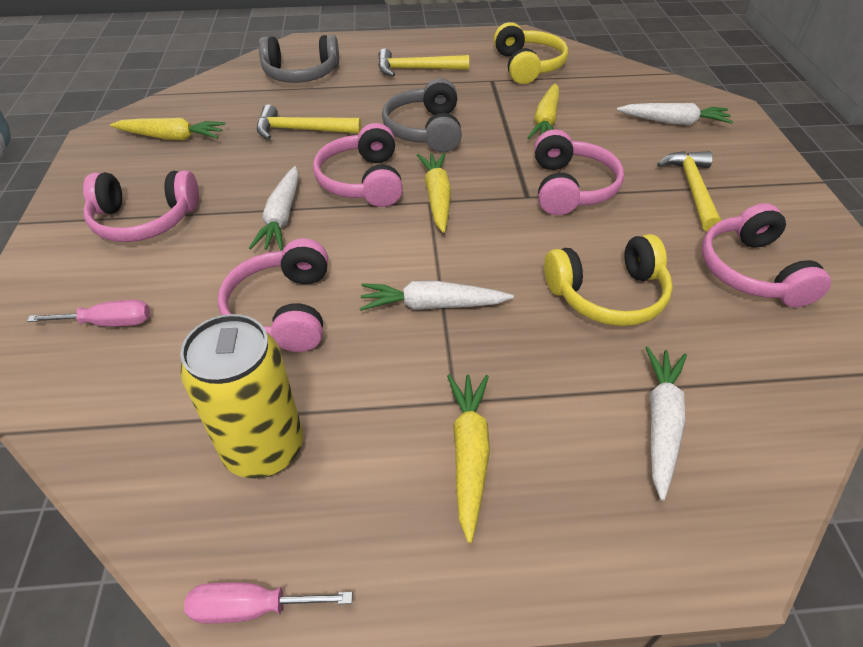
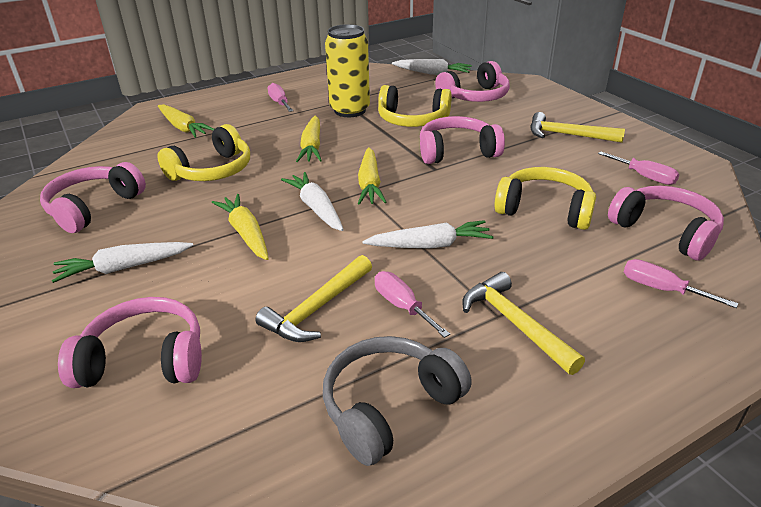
grey headphones: 2 -> 1
pink screwdriver: 2 -> 4
yellow headphones: 2 -> 3

